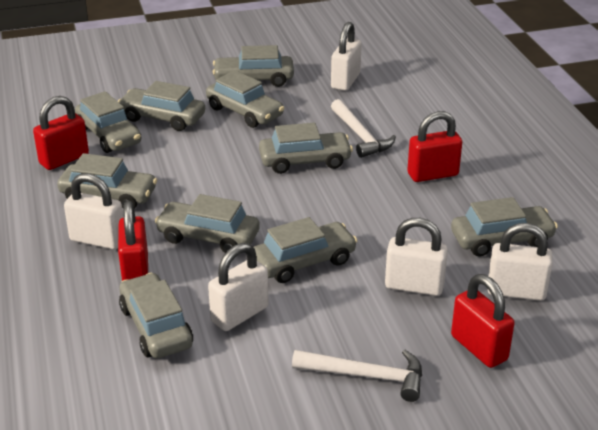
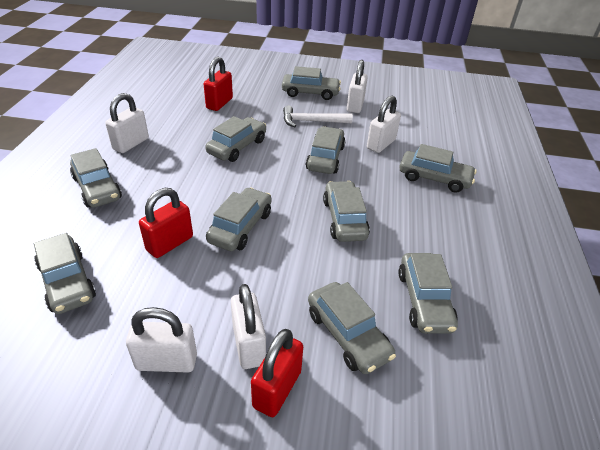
red padlock: 4 -> 3
white hammer: 2 -> 1

